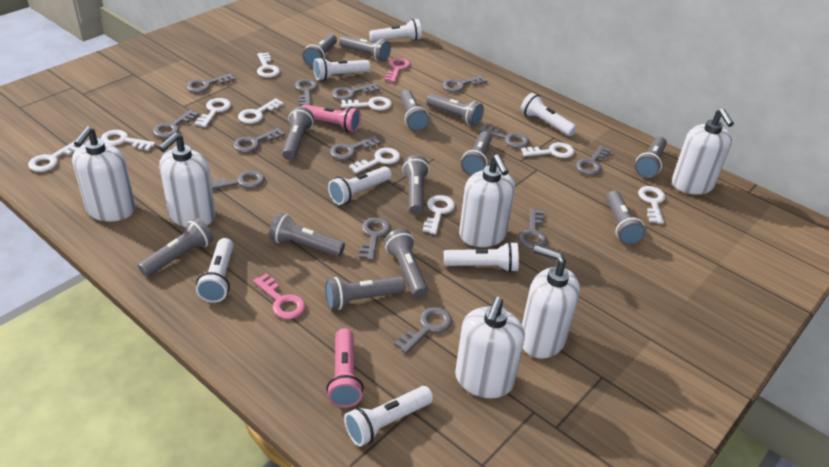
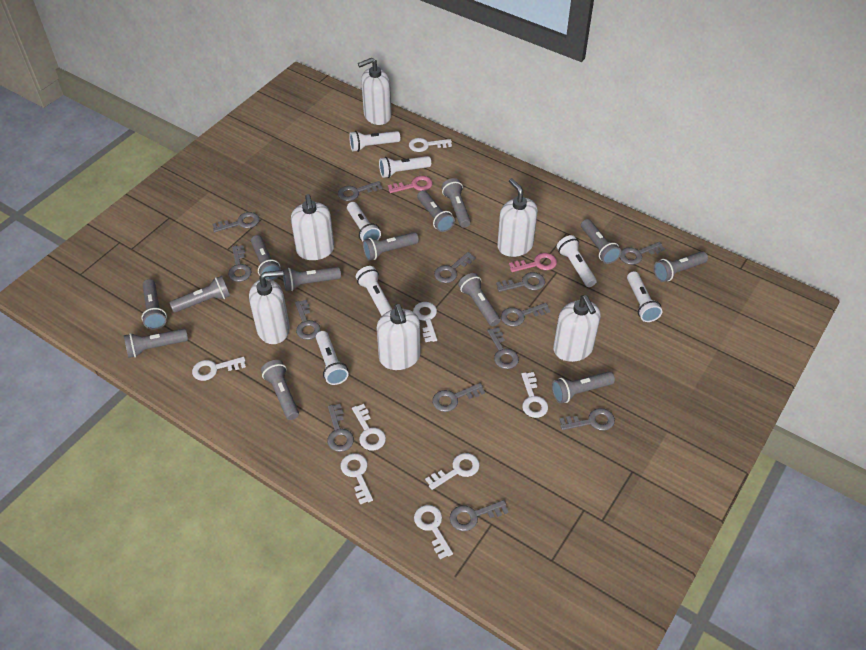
pink flashlight: 2 -> 0
white key: 10 -> 8

